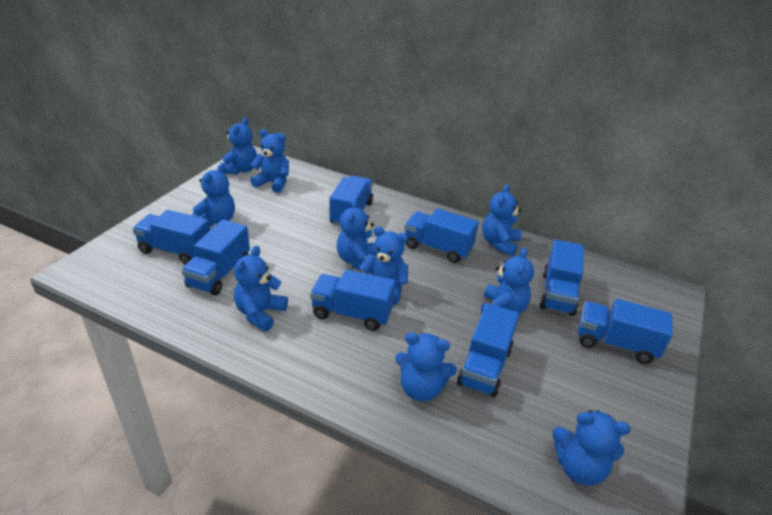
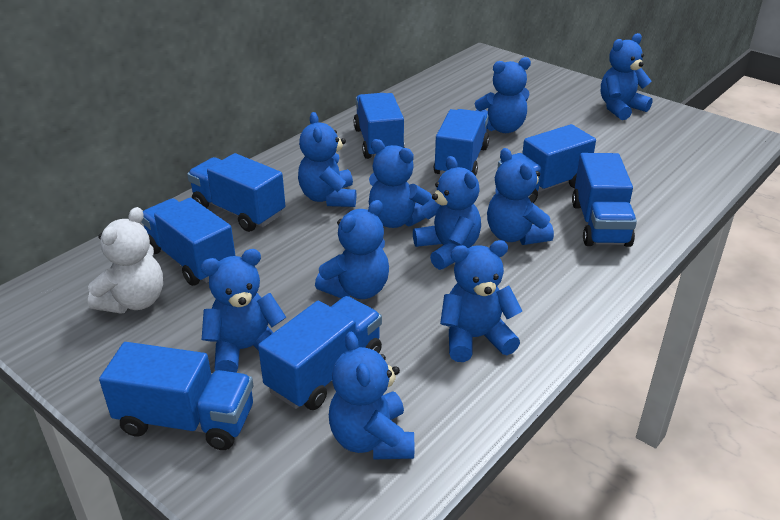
white teddy bear: 0 -> 1

